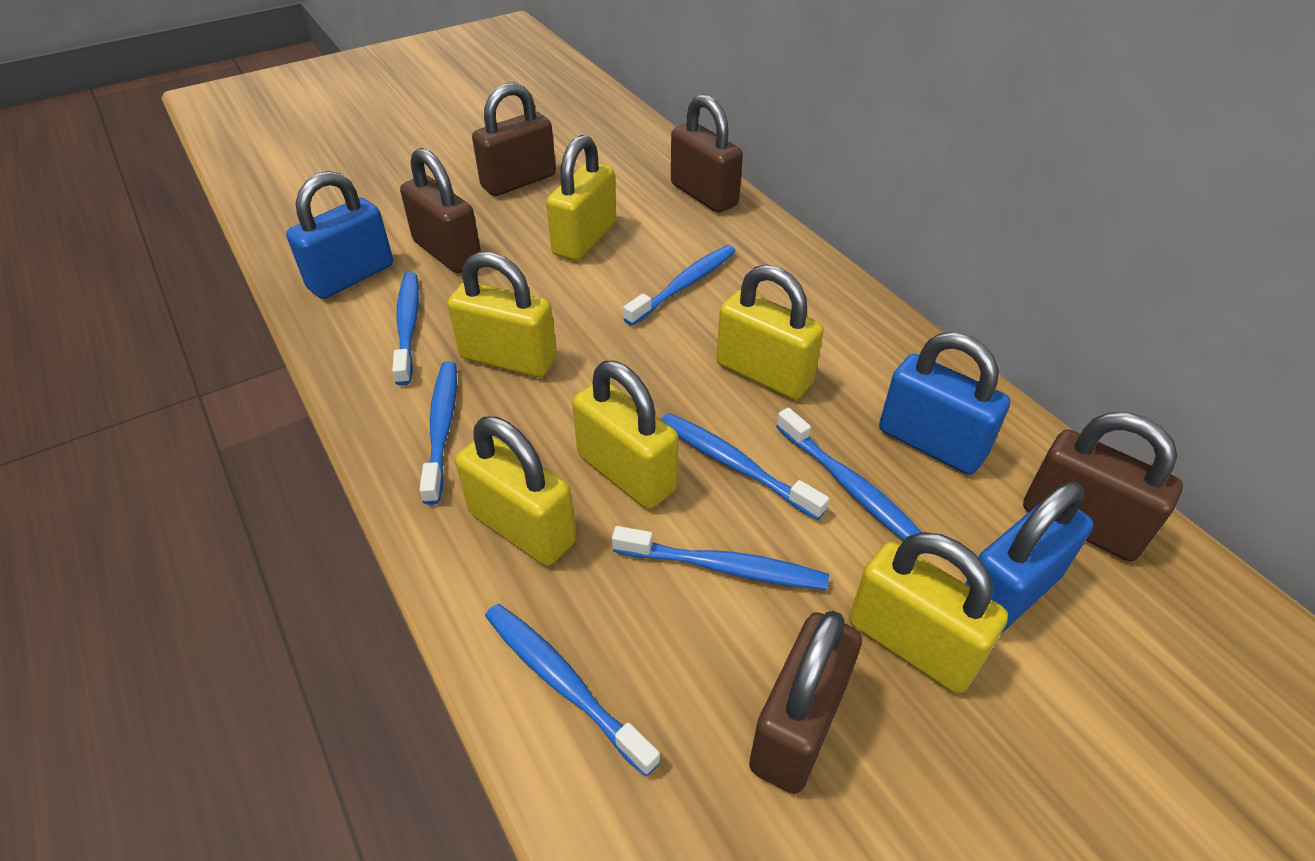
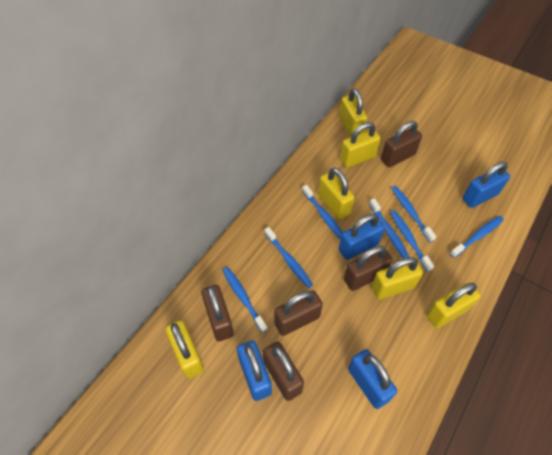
blue padlock: 3 -> 4

